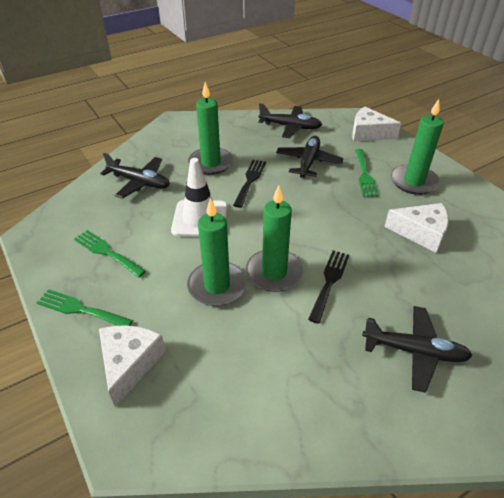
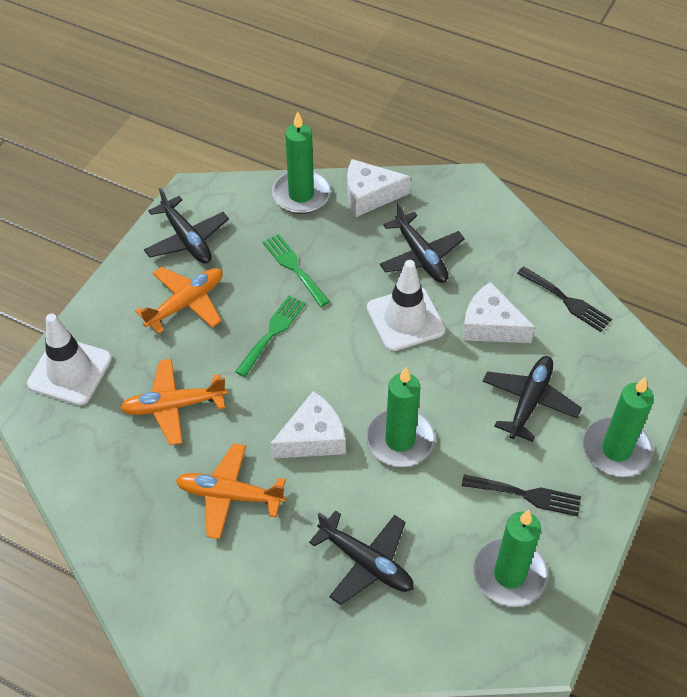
green fork: 3 -> 2
orange plane: 0 -> 3
white traffic cone: 1 -> 2

